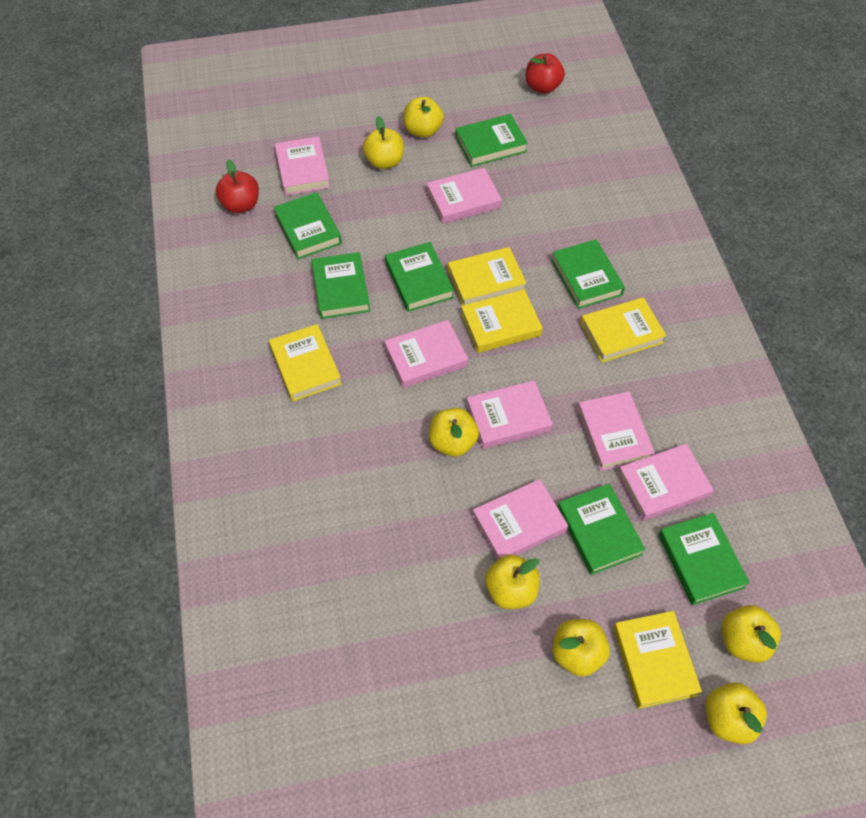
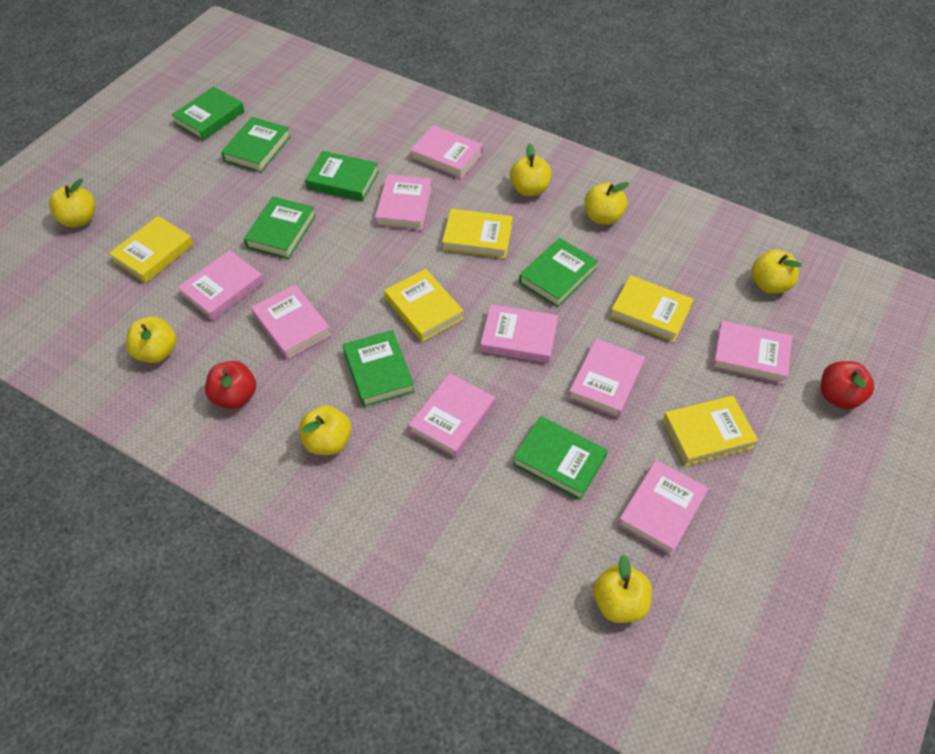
pink book: 7 -> 9

